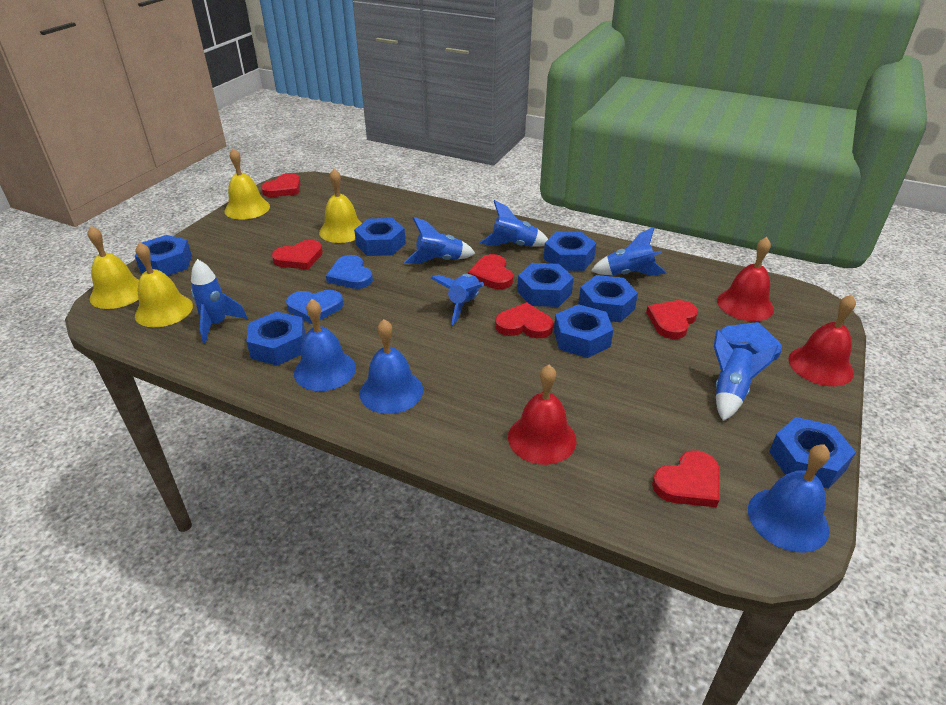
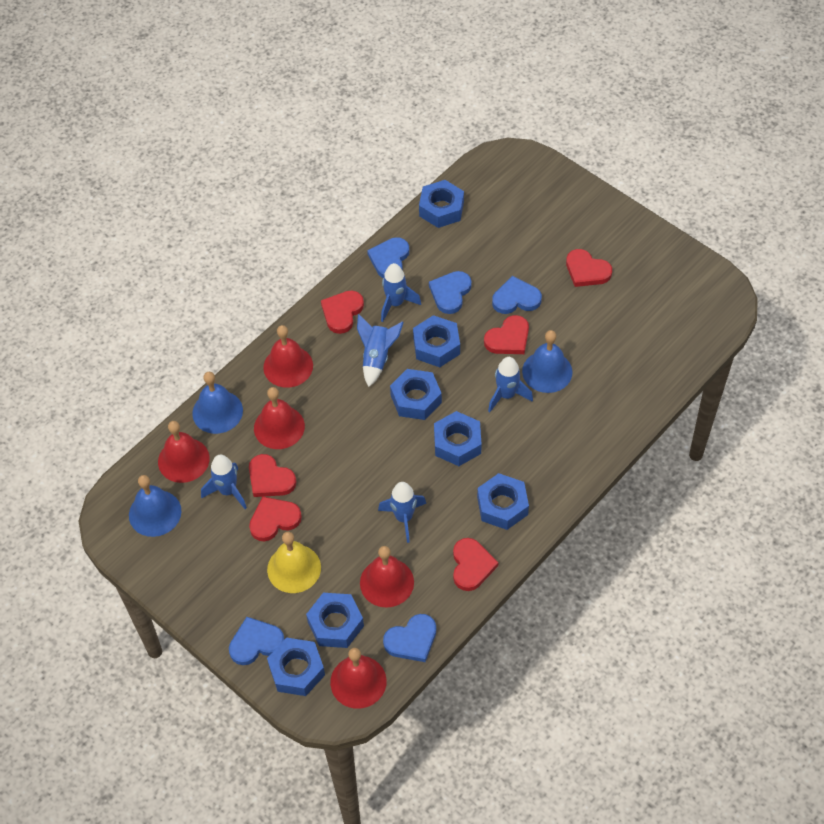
blue heart: 3 -> 5
blue nut: 8 -> 7
blue rocket: 6 -> 5
red bell: 3 -> 5
yellow bell: 4 -> 1

